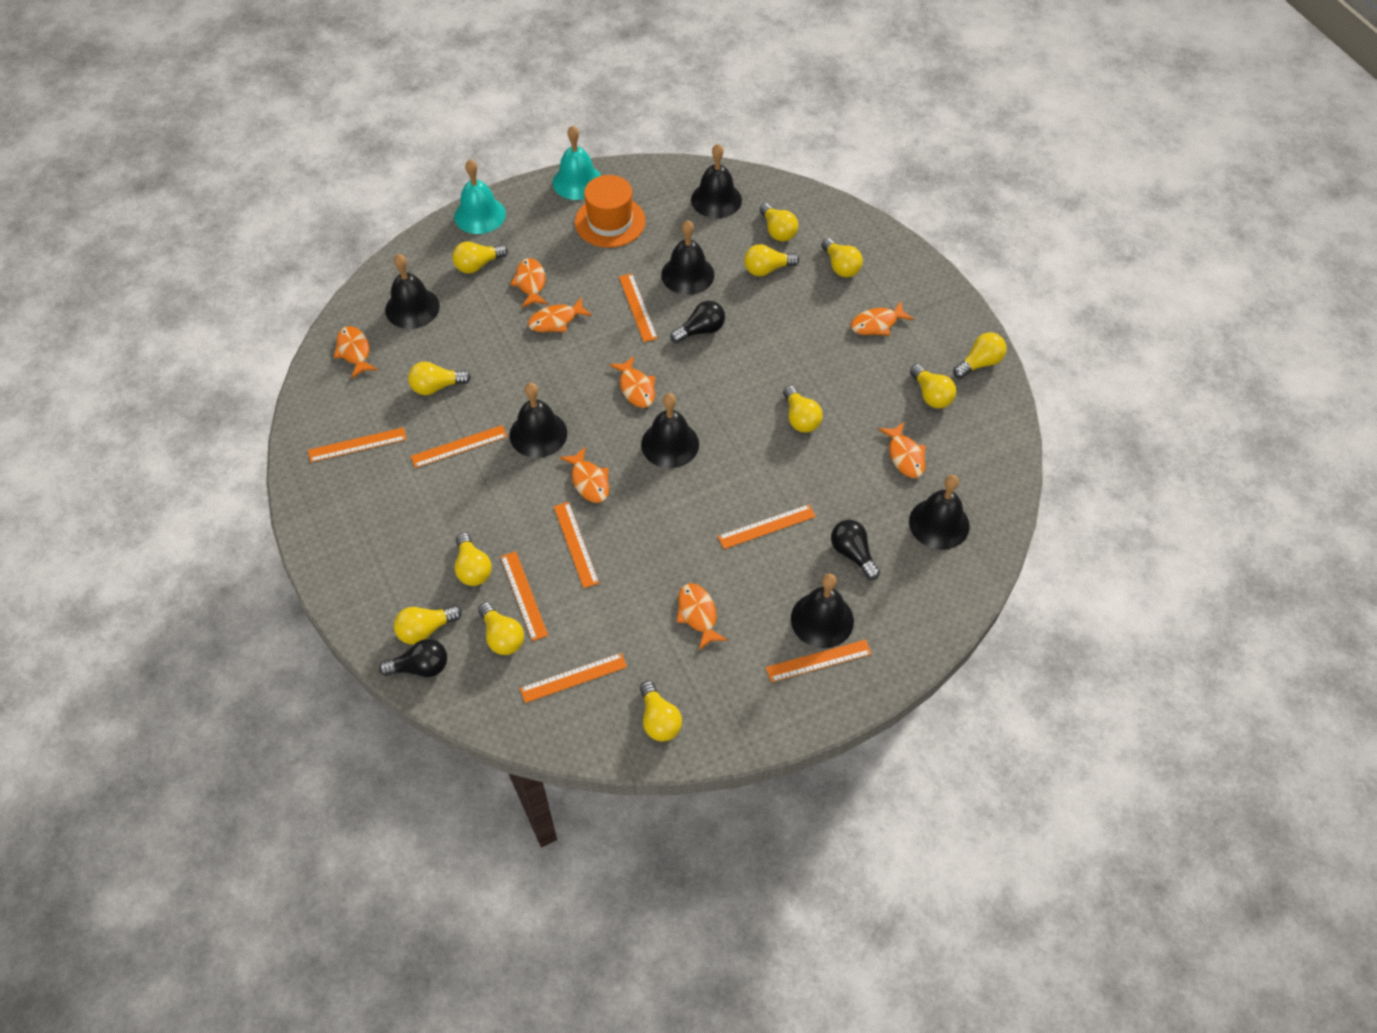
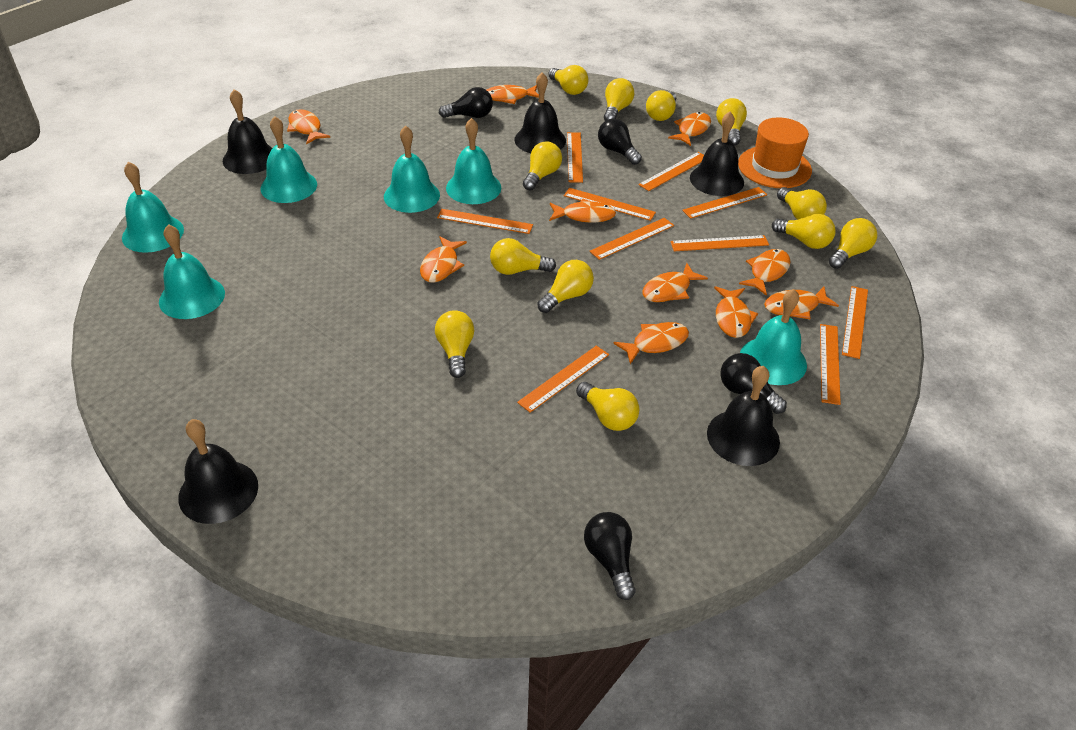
black bell: 7 -> 5
black light bulb: 3 -> 4
orange fish: 8 -> 10
orange ruler: 8 -> 10
turquoise bell: 2 -> 6

